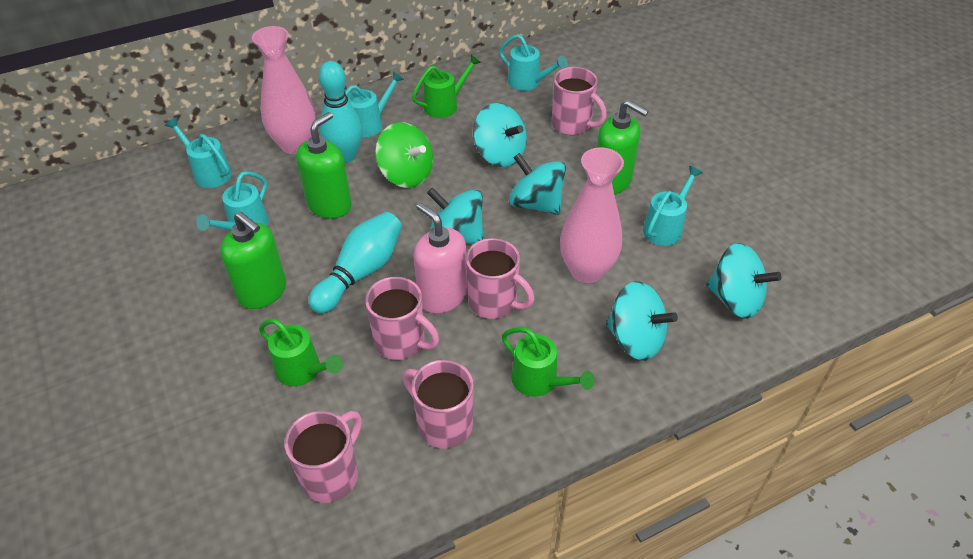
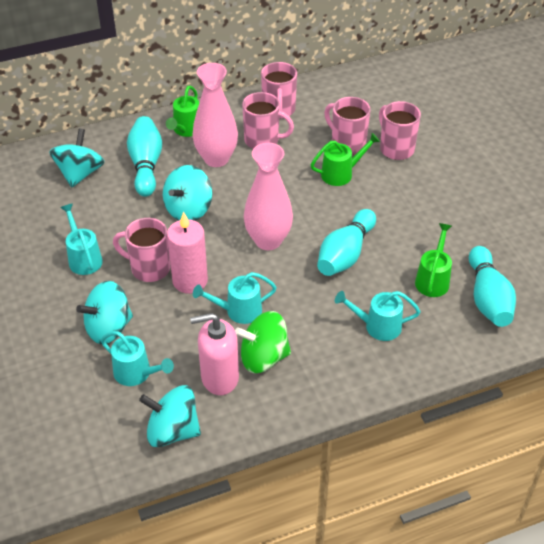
green soap dispenser: 3 -> 0
pink candle: 0 -> 1
turquoise bowling pin: 2 -> 3
turquoise spinning top: 5 -> 4
turquoise watering can: 5 -> 4

